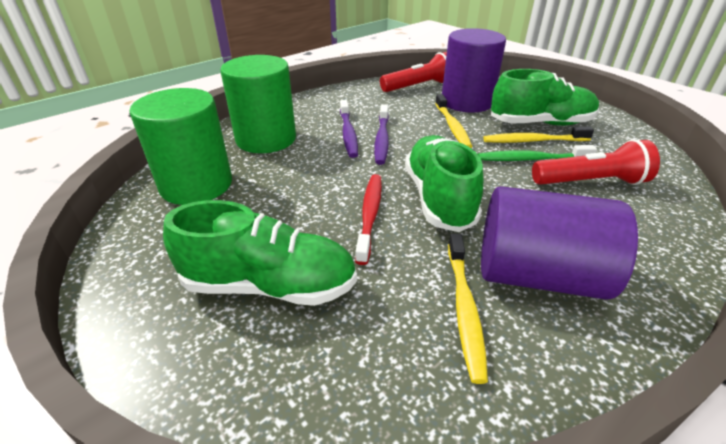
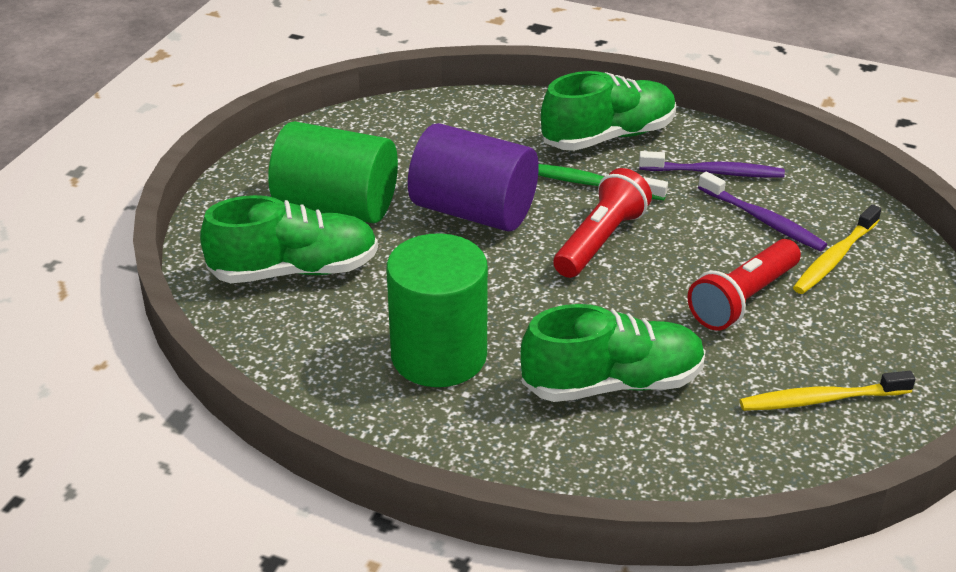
purple cylinder: 2 -> 1
red toothbrush: 1 -> 0
yellow toothbrush: 3 -> 2

